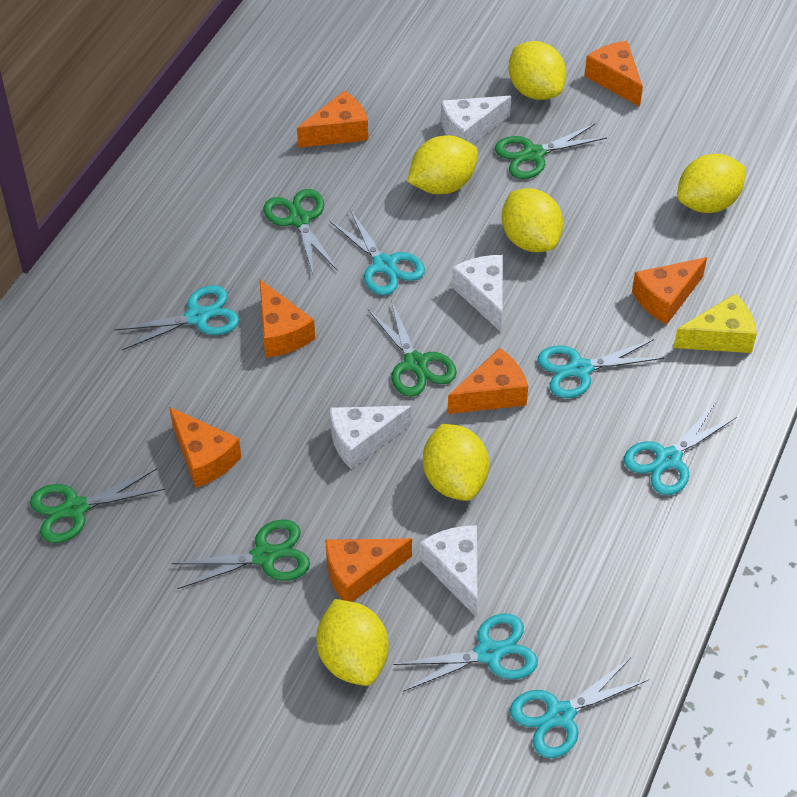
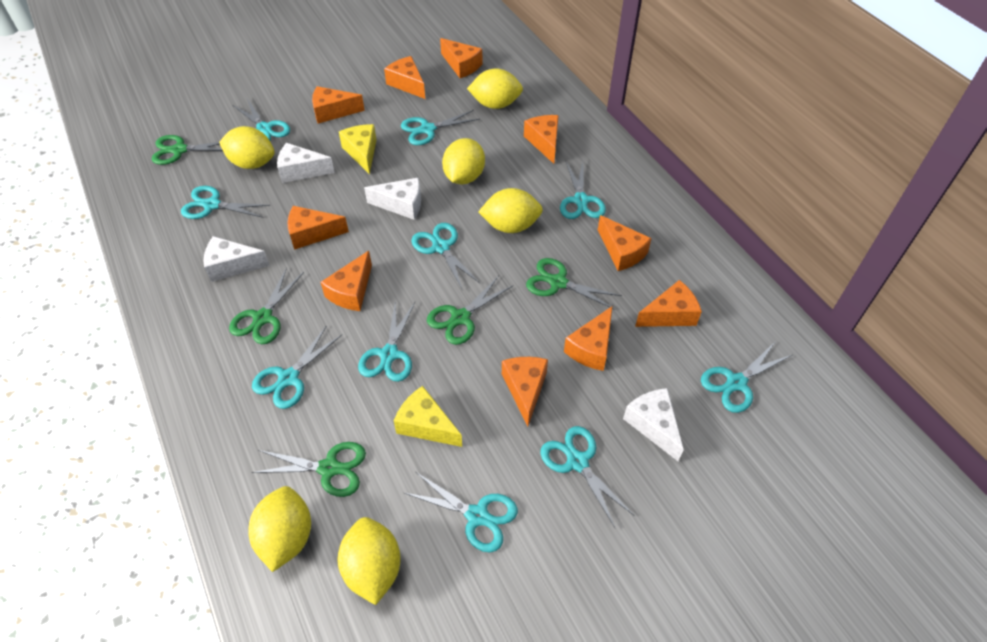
orange cheese: 7 -> 10
turquoise scissors: 6 -> 10
yellow cheese: 1 -> 2

